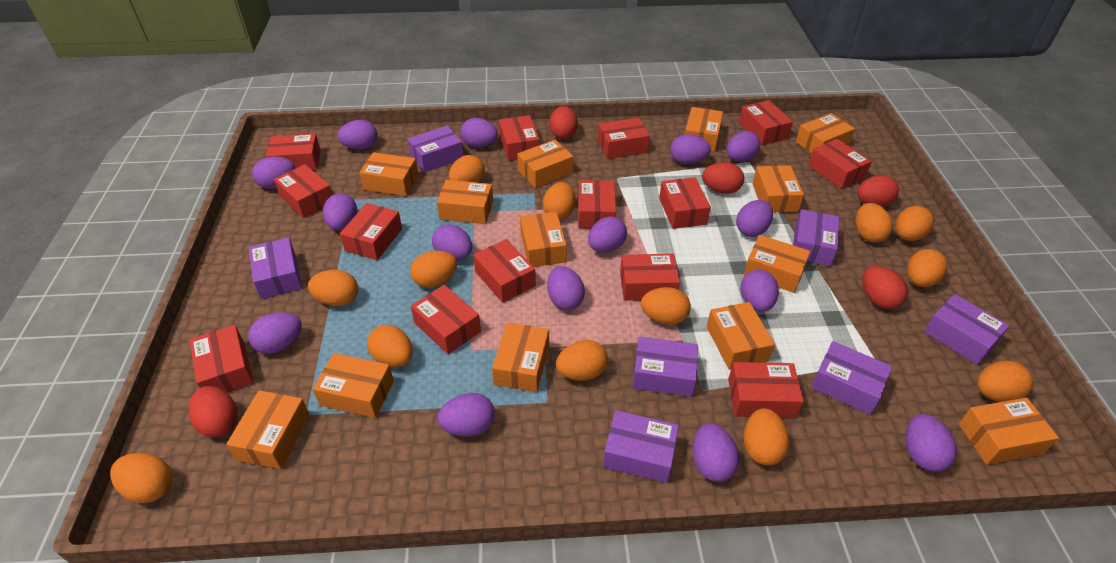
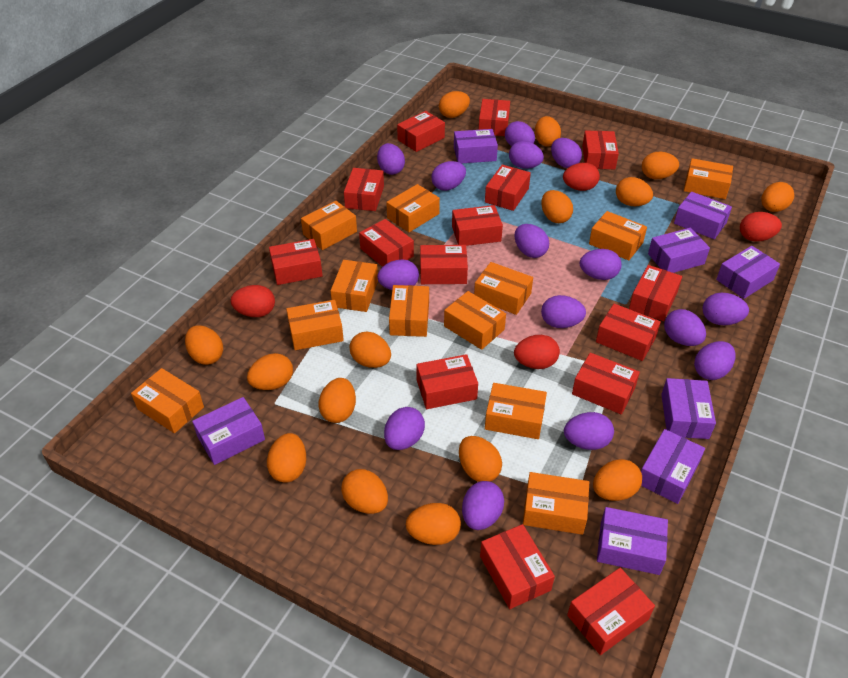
orange box: 13 -> 12
orange egg: 13 -> 15
purple box: 7 -> 8
red box: 14 -> 15
red egg: 5 -> 4

